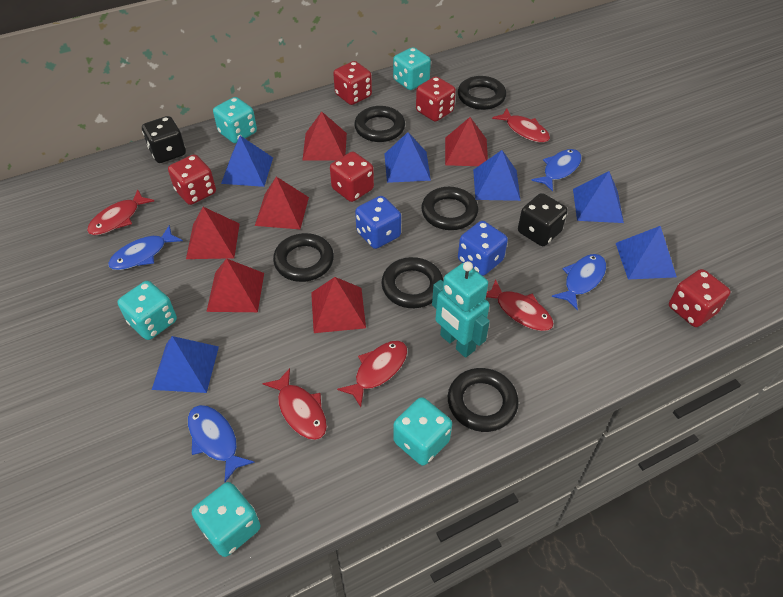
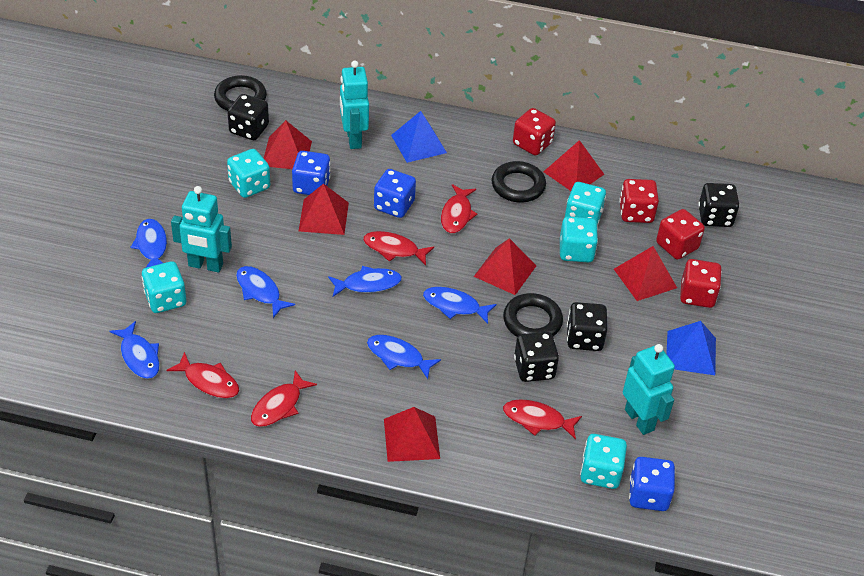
black dice: 2 -> 4
black ring: 6 -> 3
blue dice: 2 -> 3
blue fish: 4 -> 6
blue pyramid: 6 -> 2
red dice: 5 -> 4
turquoise robot: 1 -> 3

